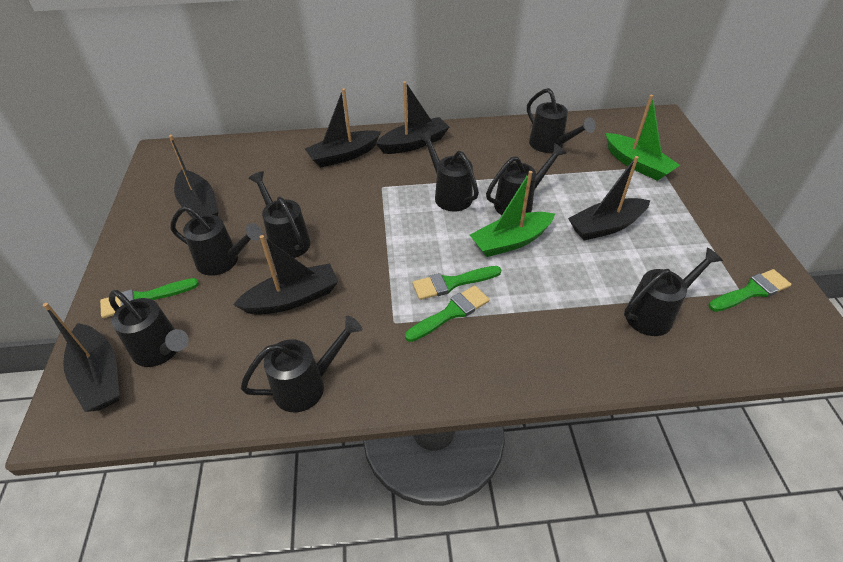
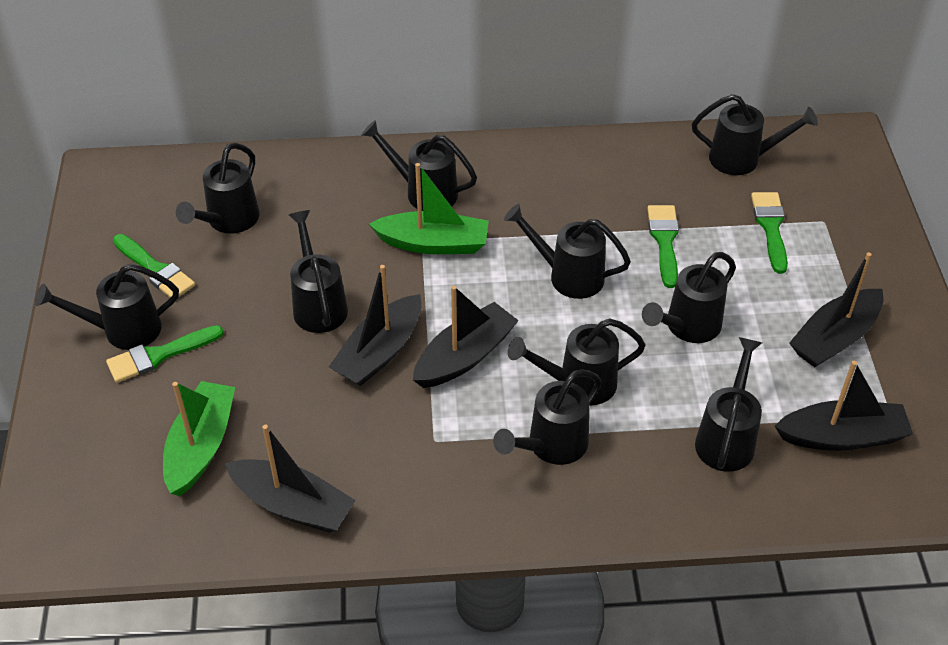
black boat: 6 -> 5
black watering can: 8 -> 10

